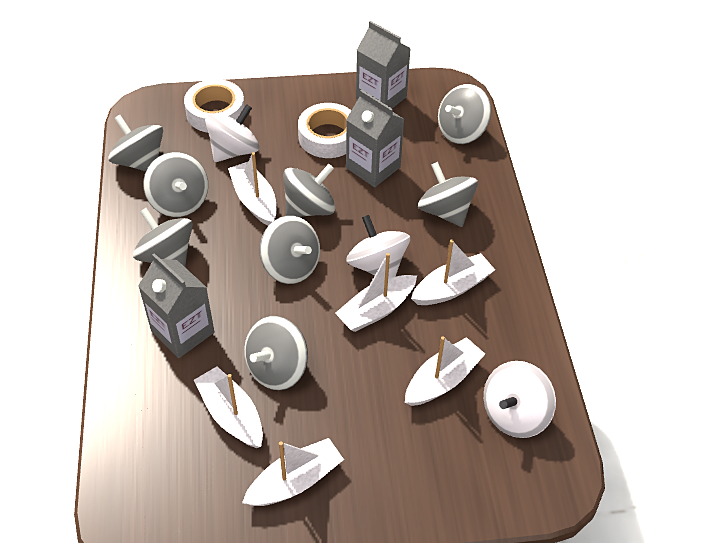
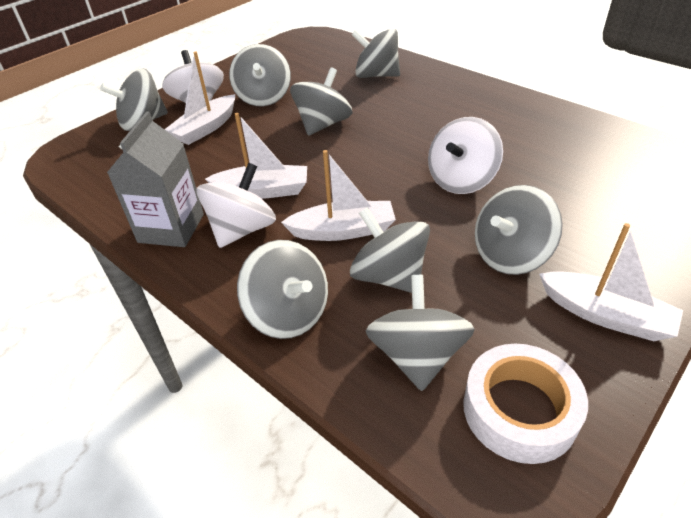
grey carton: 3 -> 1
white boat: 6 -> 4
white tape: 2 -> 1

